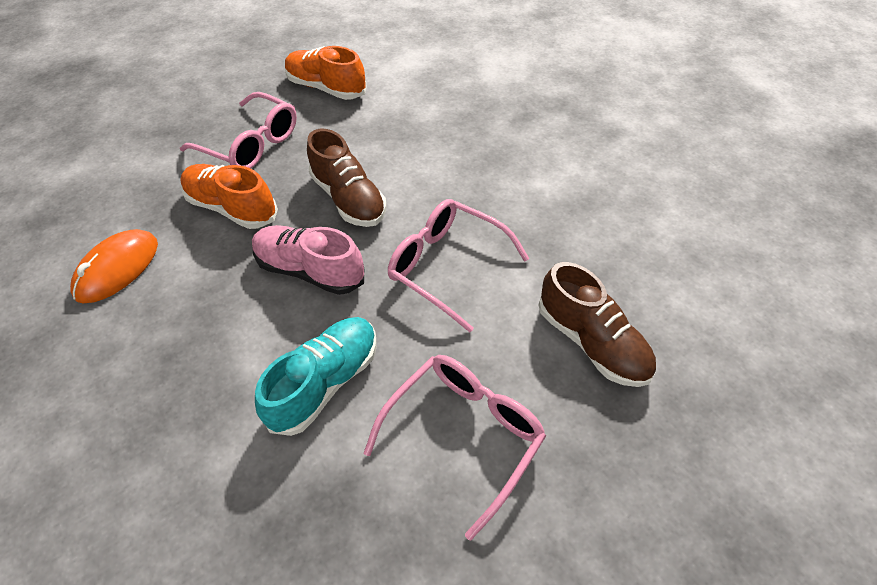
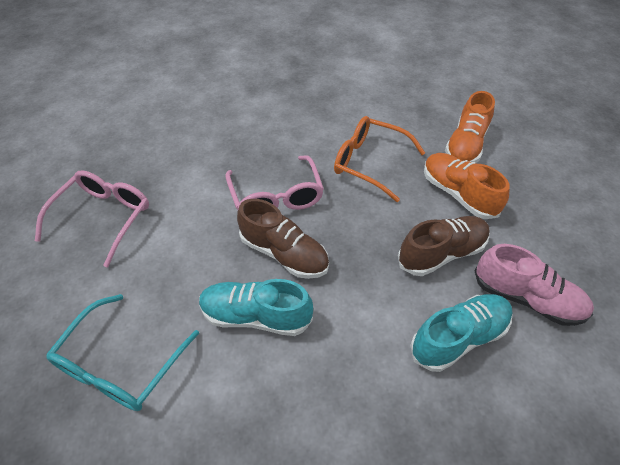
orange glasses: 0 -> 1
orange mouse: 1 -> 0
pink glasses: 3 -> 2
turquoise glasses: 0 -> 1
turquoise shoe: 1 -> 2

